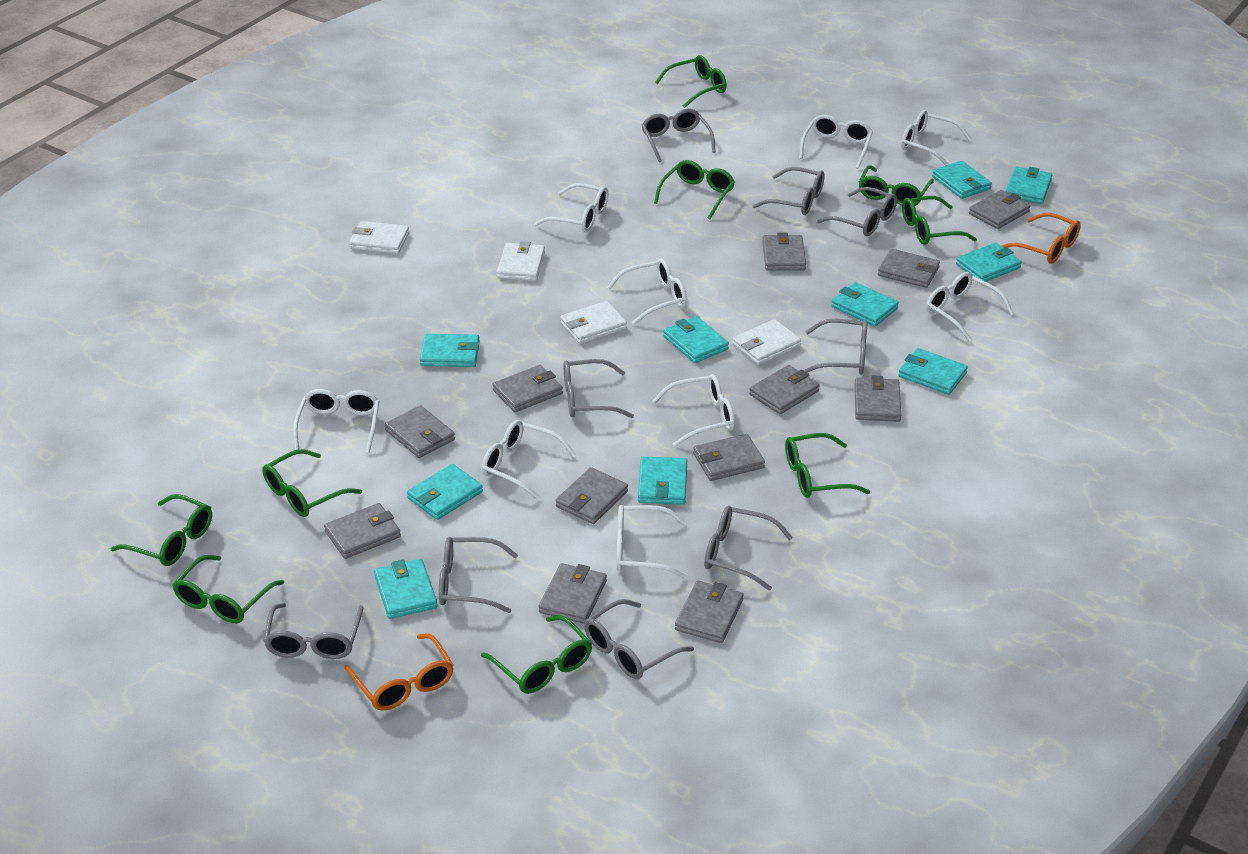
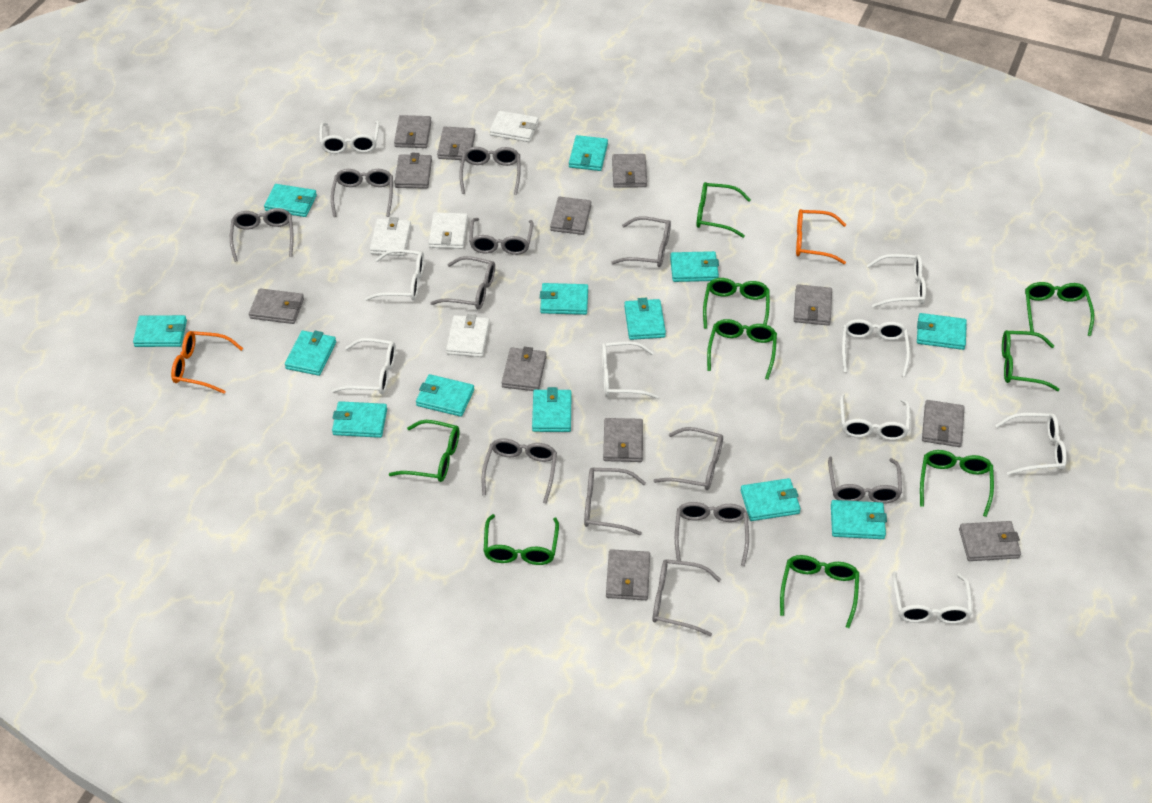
grey glasses: 9 -> 12
turquoise wallet: 10 -> 13

